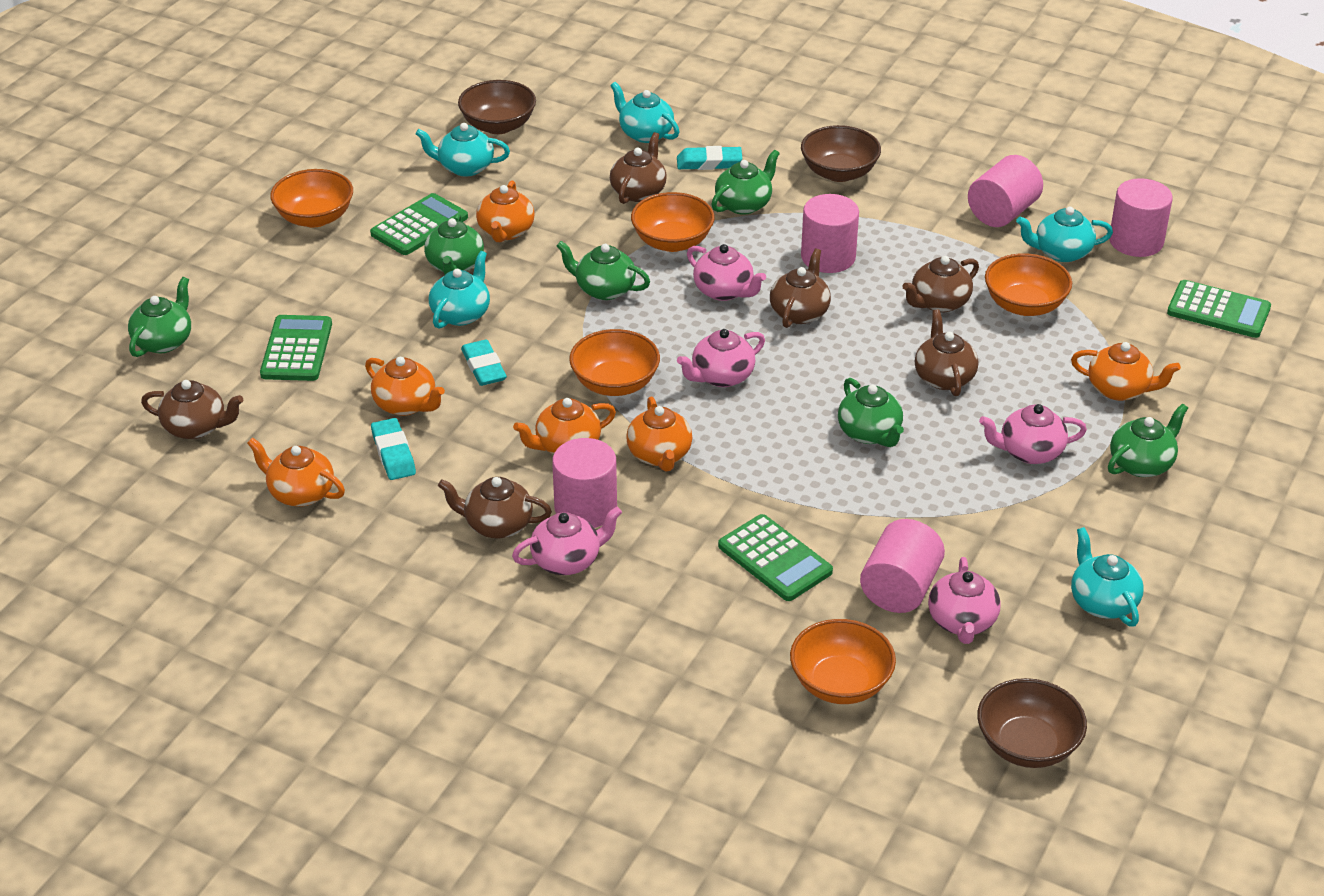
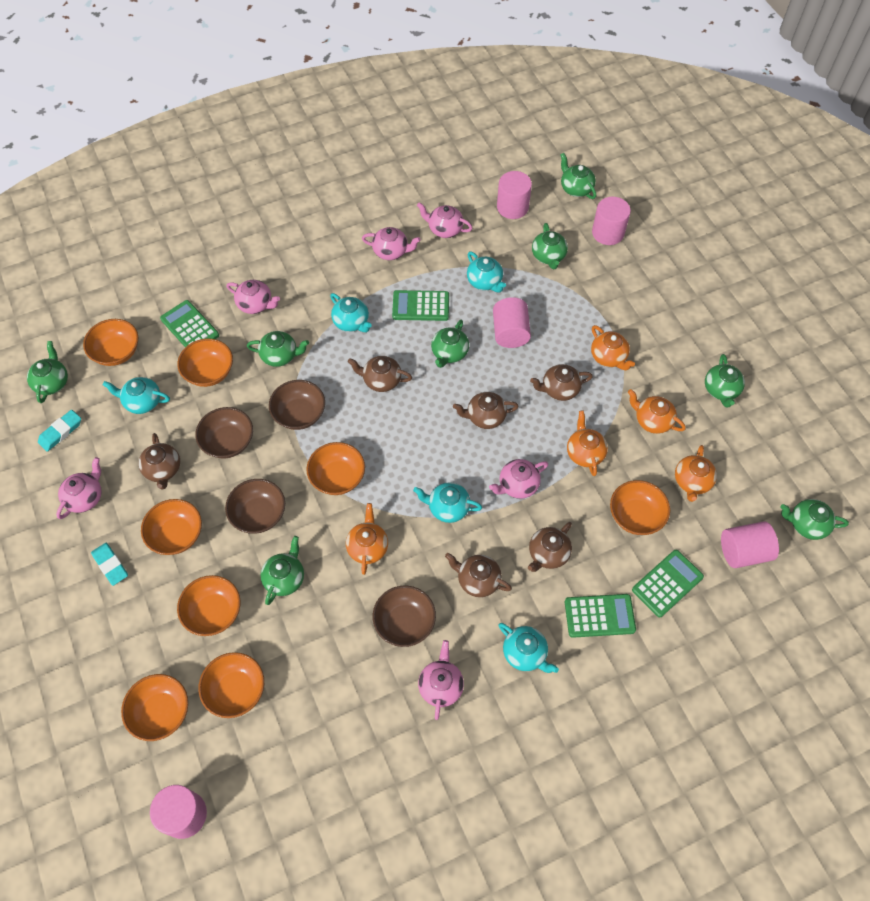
brown bowl: 3 -> 4
green teapot: 6 -> 8
orange bowl: 5 -> 8
orange teapot: 6 -> 5
pink teapot: 5 -> 6
turquoise eraser: 3 -> 2

